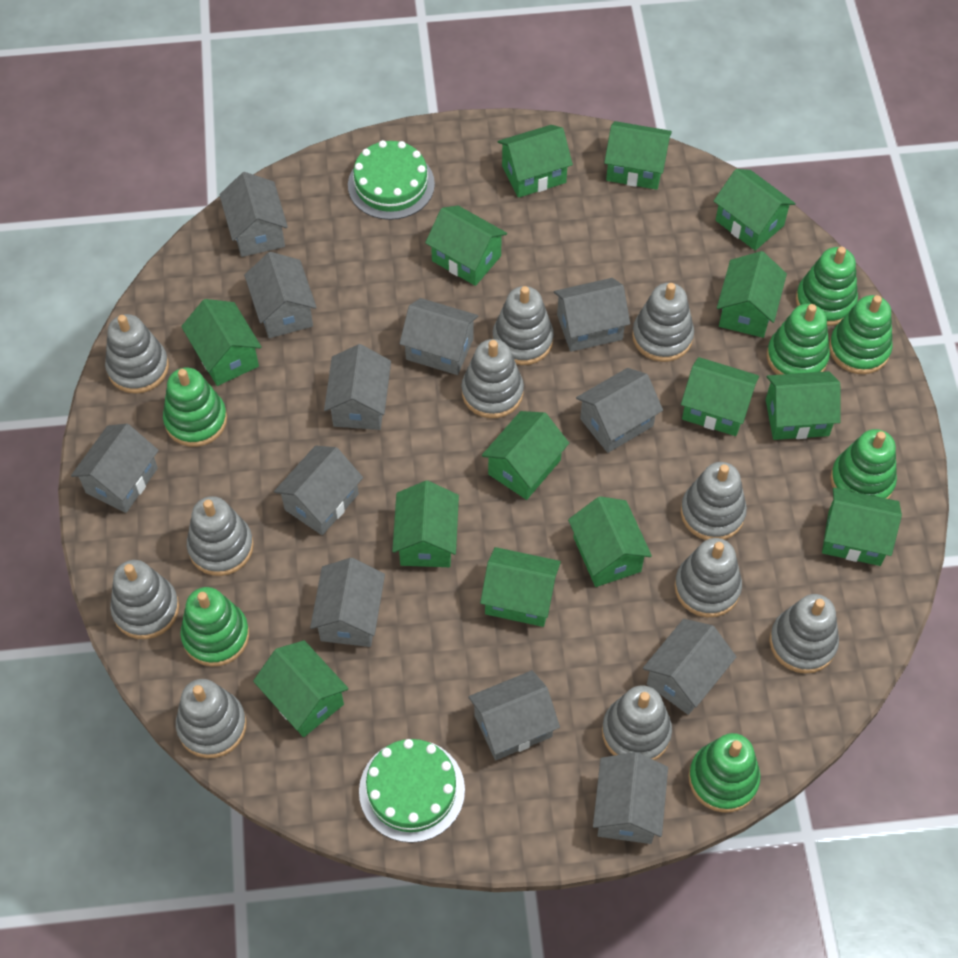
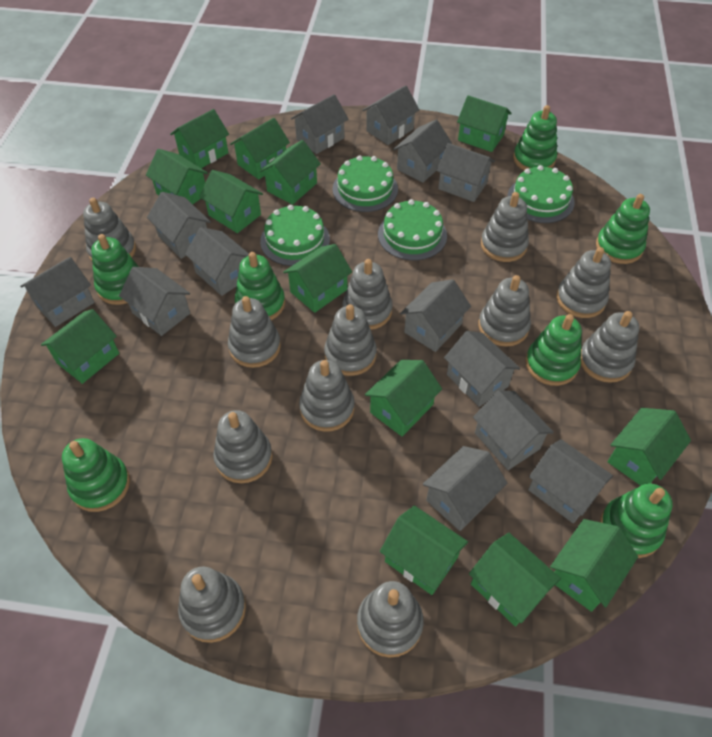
green cake: 2 -> 4
green house: 14 -> 13
grey house: 12 -> 13
grey stacking toy: 11 -> 12

